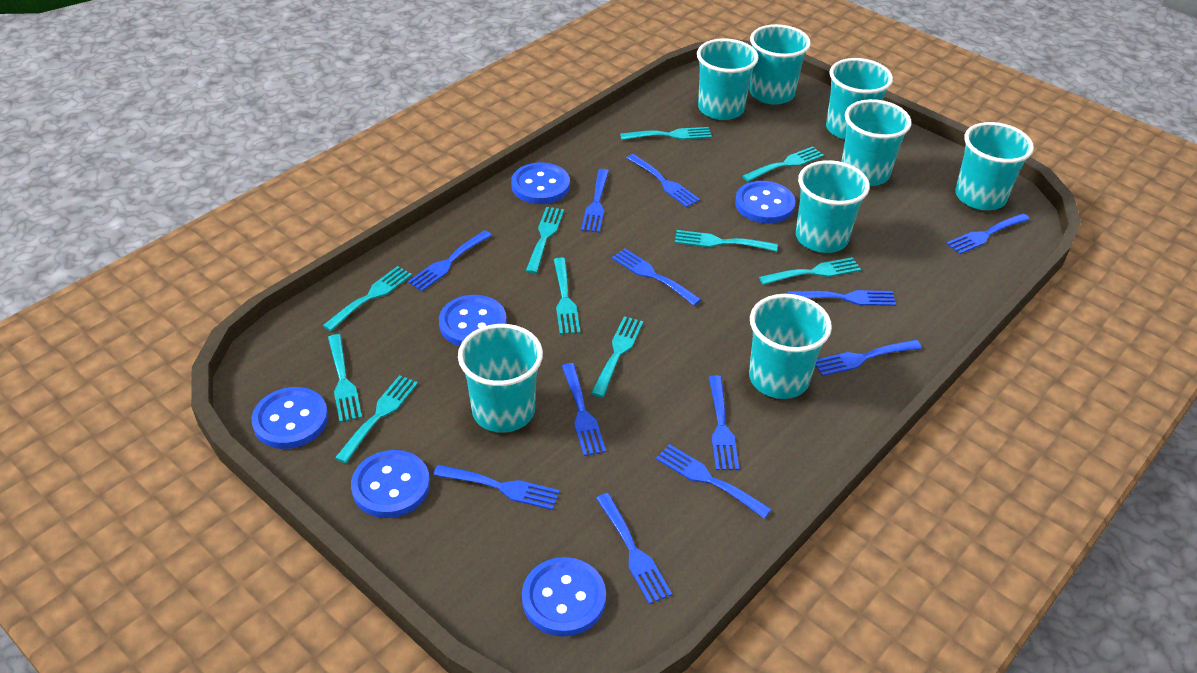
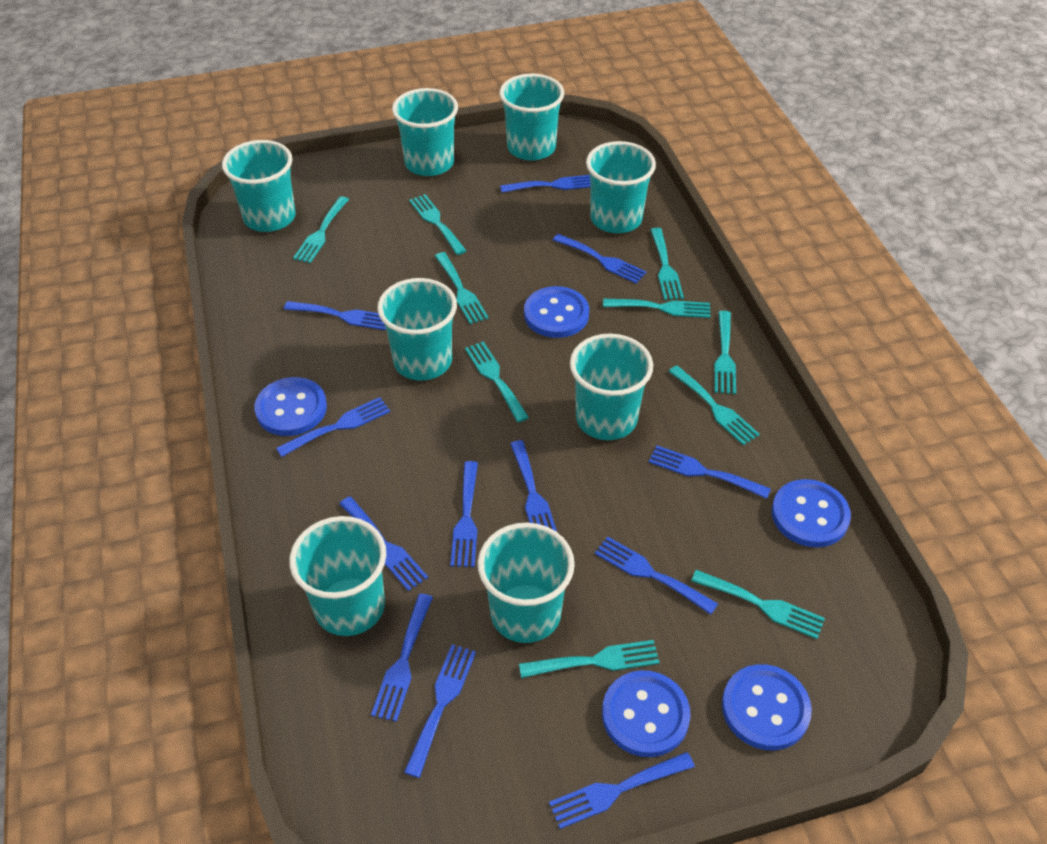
blue button: 6 -> 5

